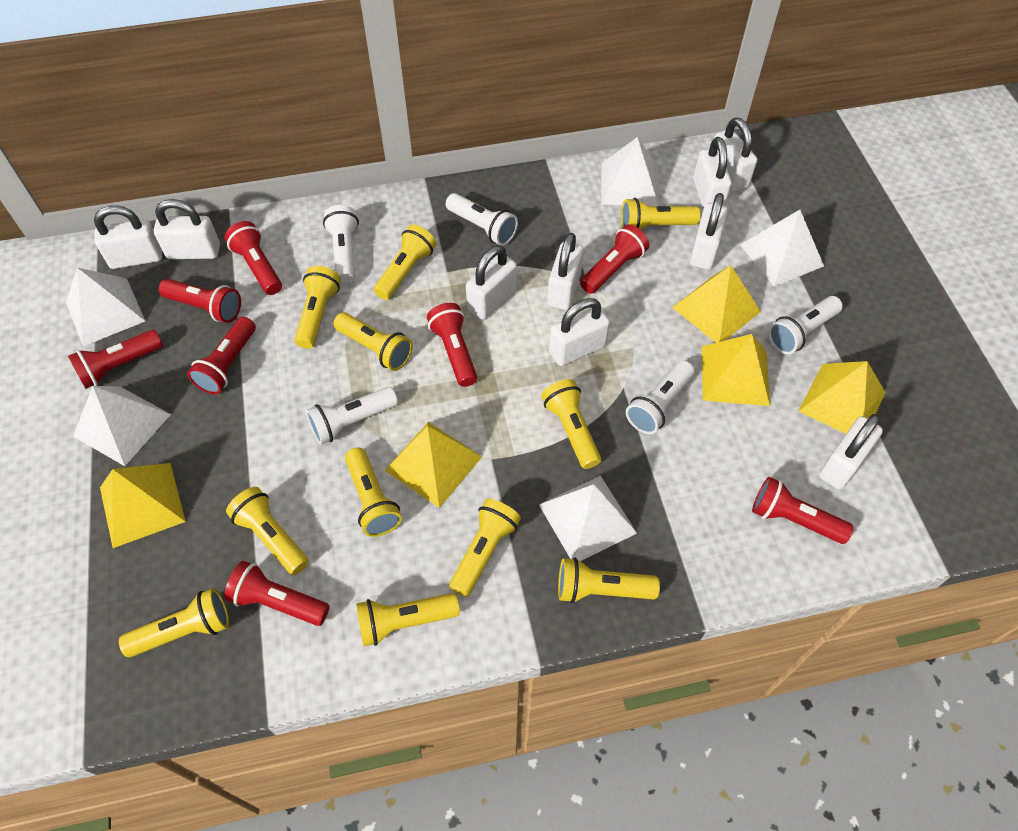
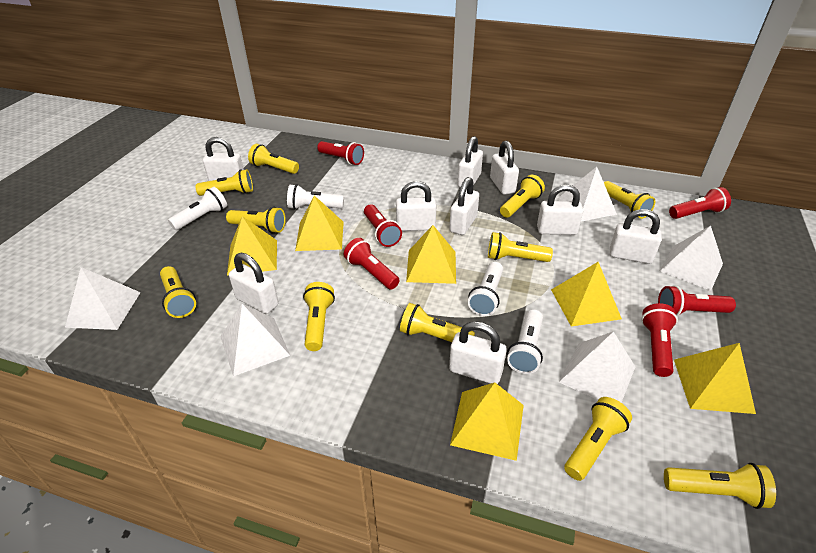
red flashlight: 8 -> 6
white flashlight: 5 -> 4
yellow pyramid: 5 -> 6

